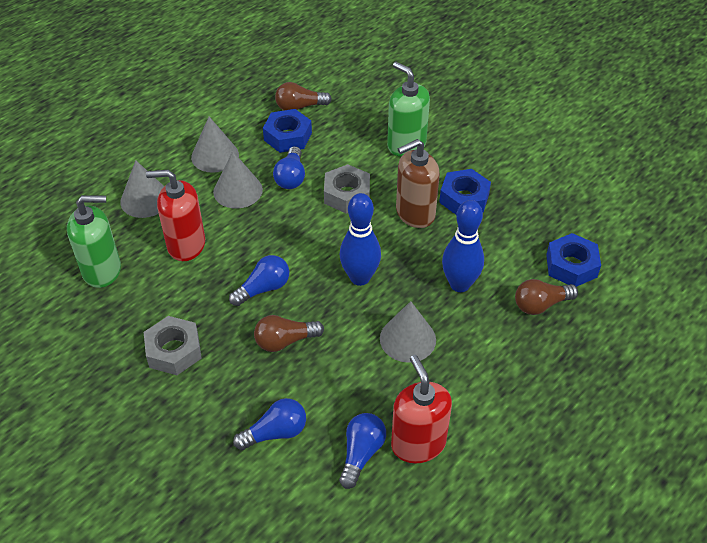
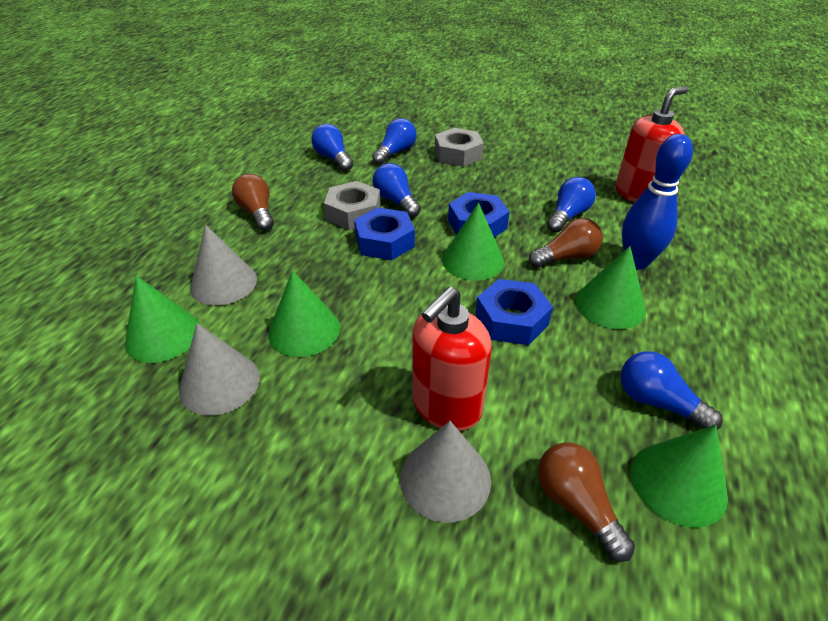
blue bowling pin: 2 -> 1
blue light bulb: 4 -> 5
brown soap dispenser: 1 -> 0
green cone: 0 -> 5
green soap dispenser: 2 -> 0
grey cone: 4 -> 3

